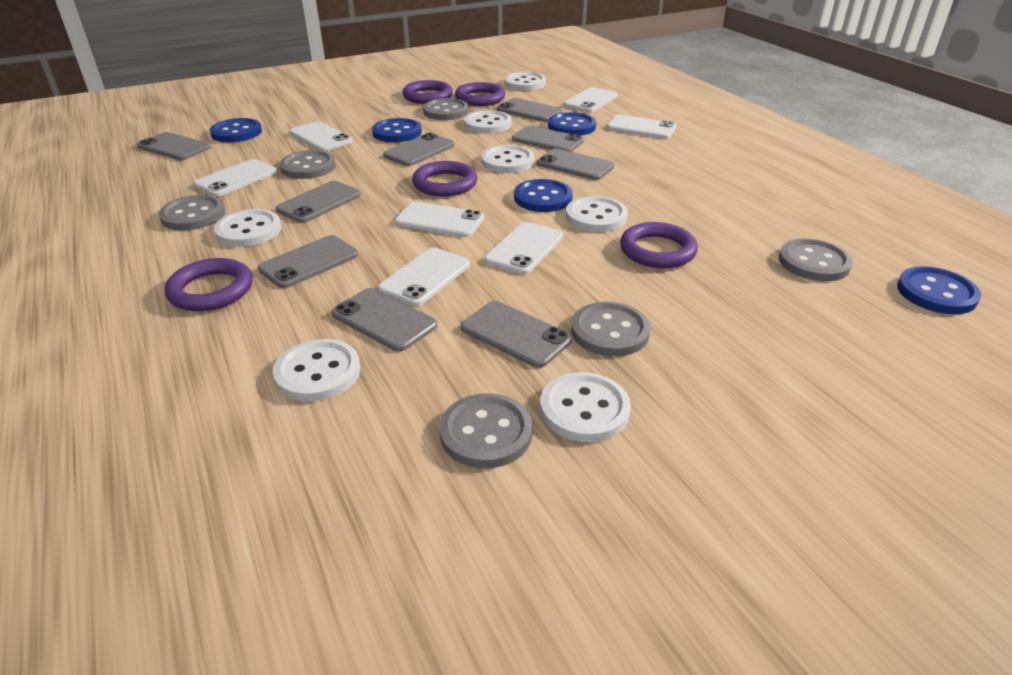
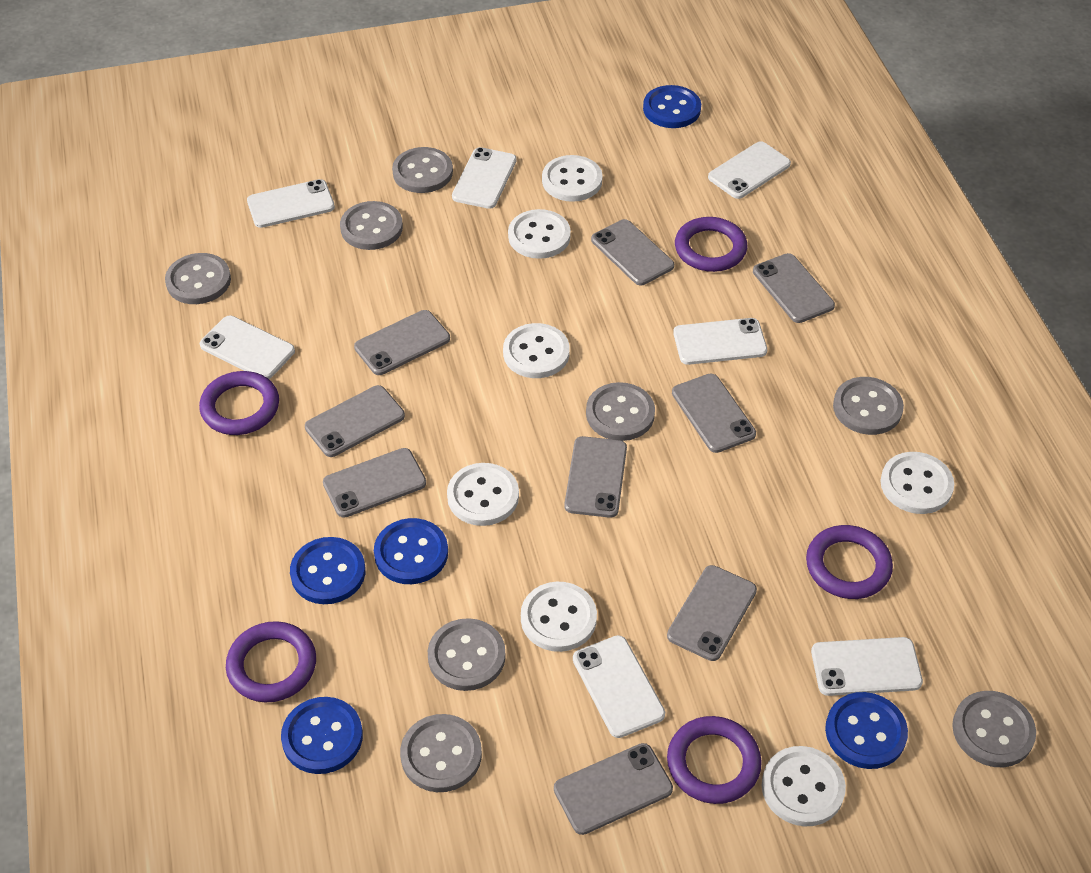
grey button: 6 -> 8

